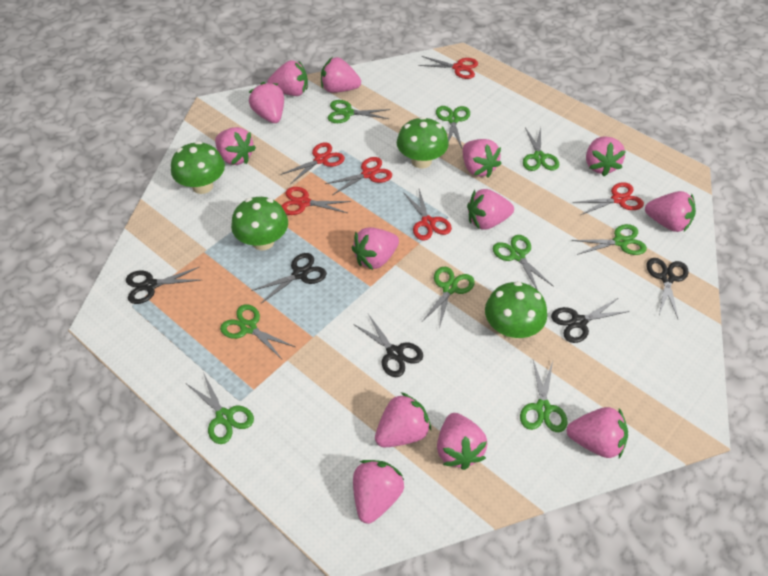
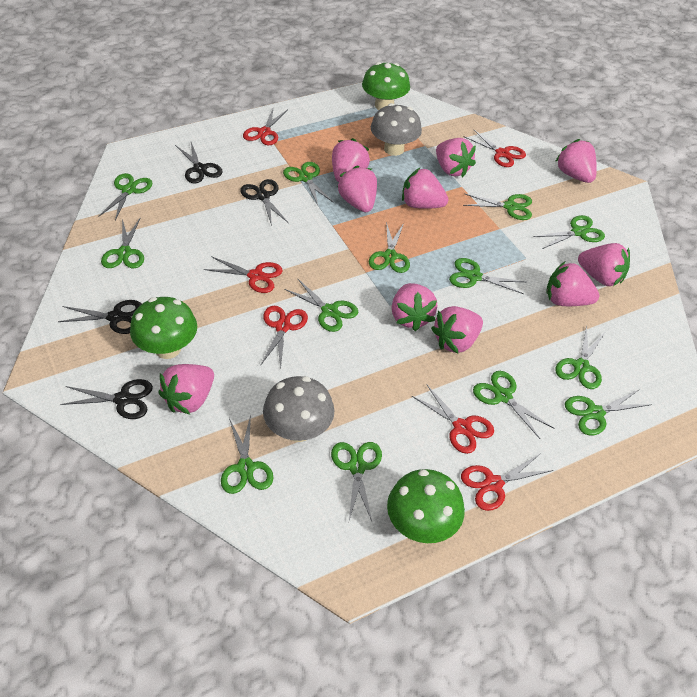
black scissors: 5 -> 4
green mushroom: 4 -> 3
green scissors: 9 -> 13
grey mushroom: 0 -> 2
pink strawberry: 13 -> 10

